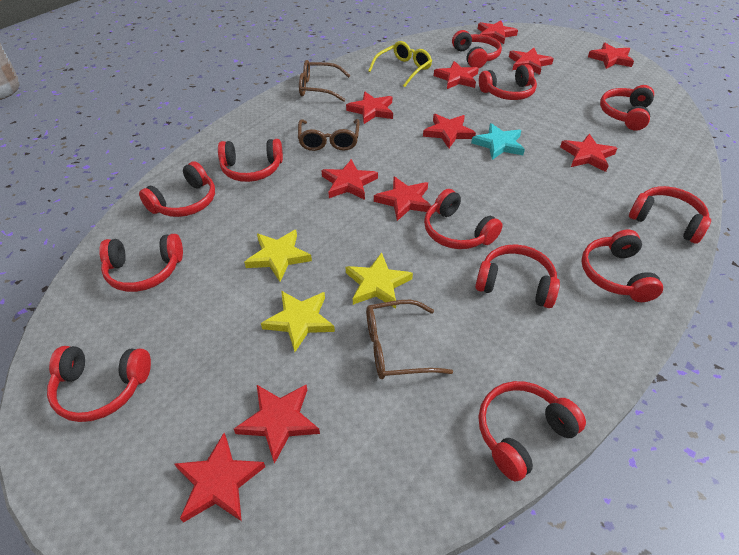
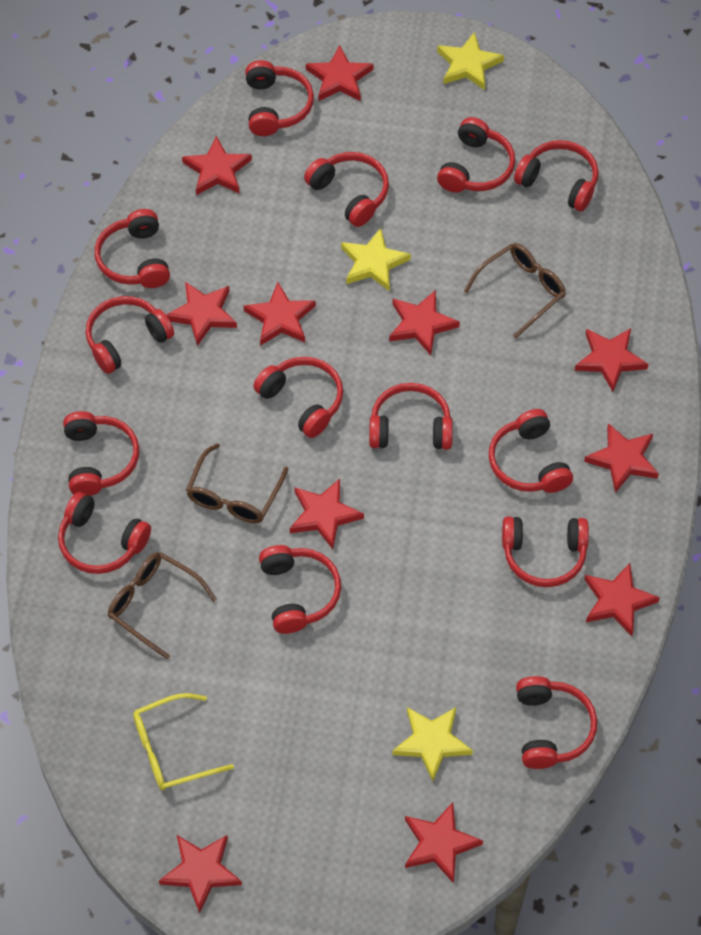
red headphones: 12 -> 14
turquoise star: 1 -> 0

